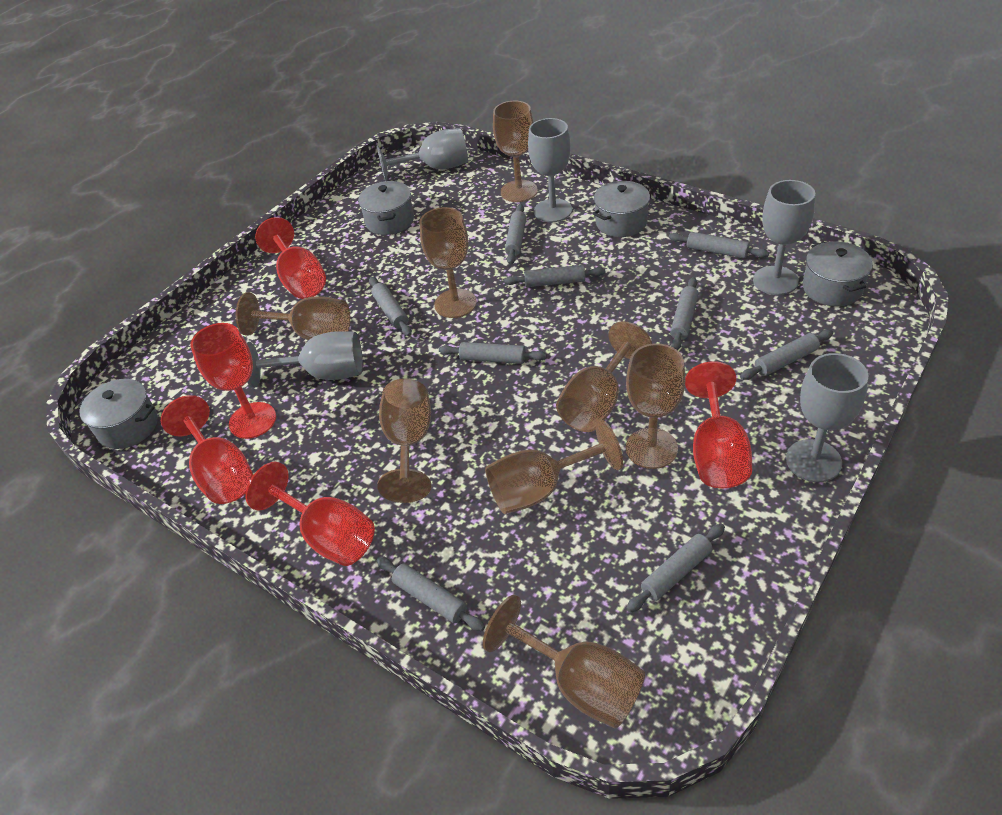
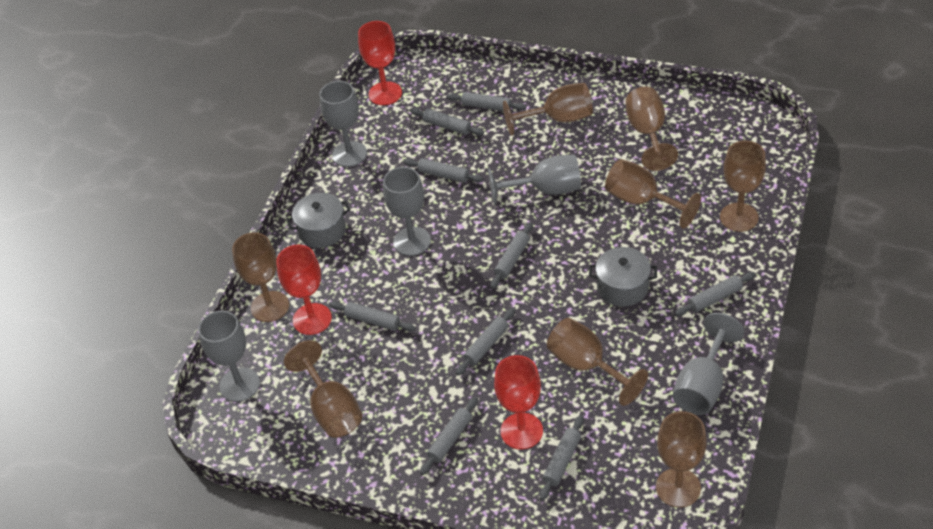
grey pot: 4 -> 2
red goblet: 5 -> 3

